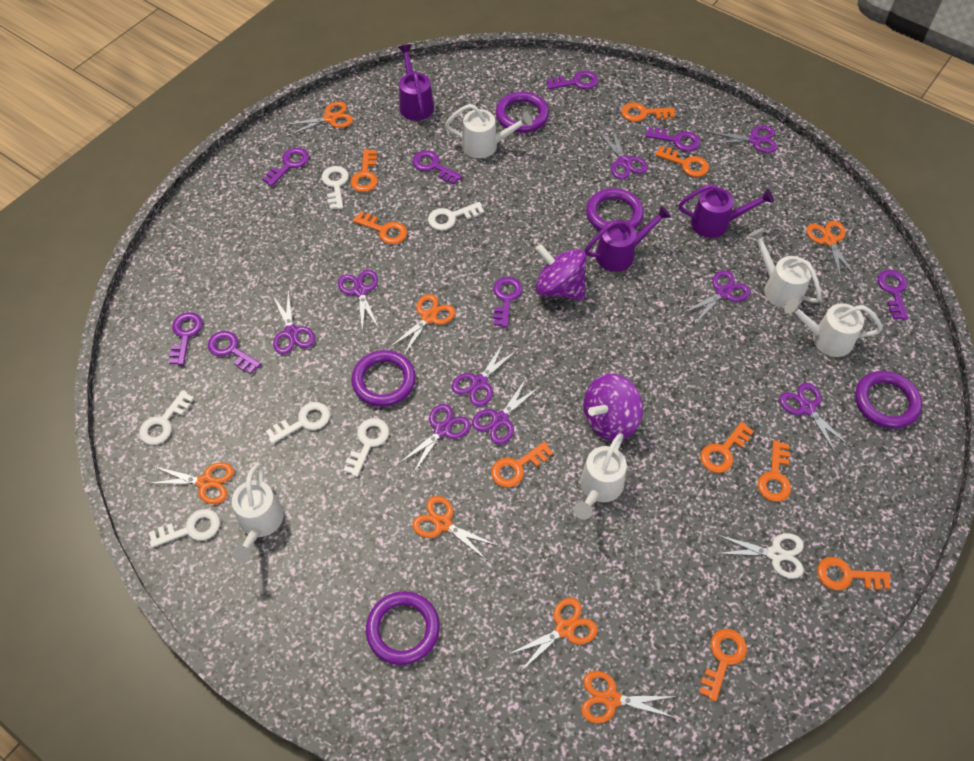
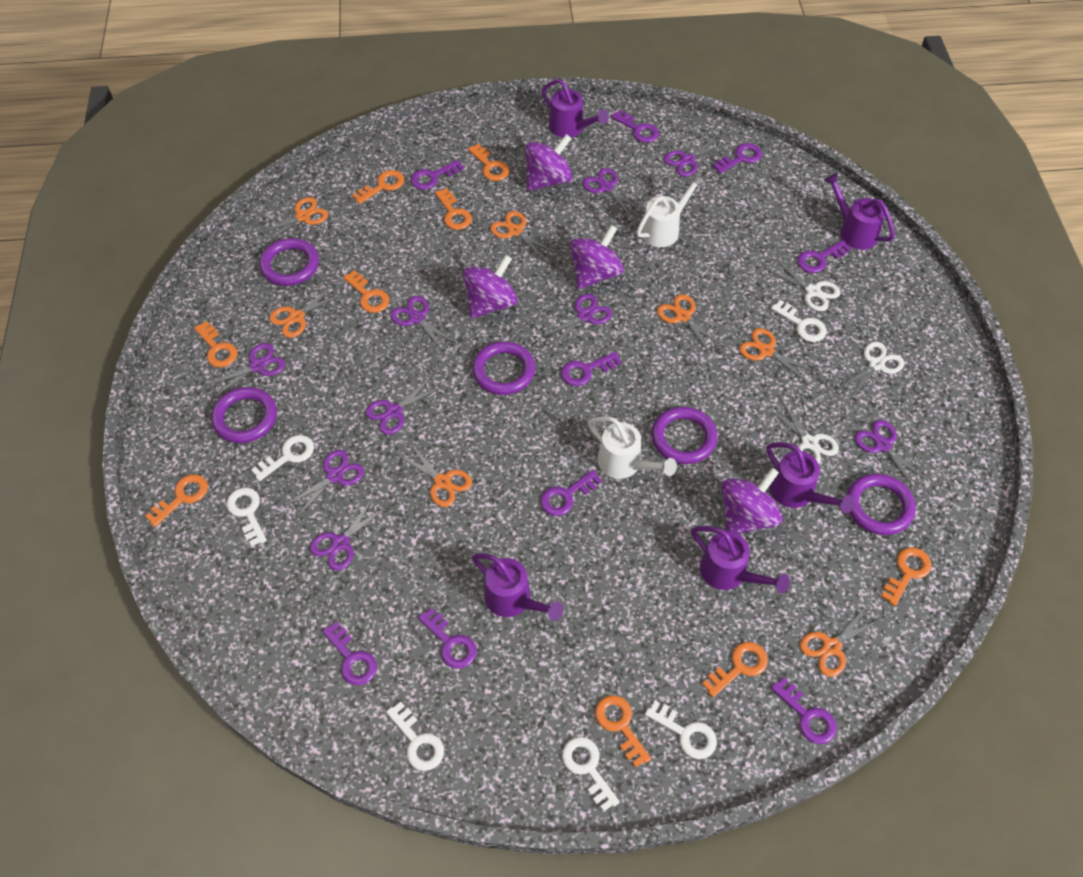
purple key: 8 -> 9
purple spinning top: 2 -> 4
purple watering can: 3 -> 5
white scissors: 1 -> 3
white watering can: 5 -> 2

